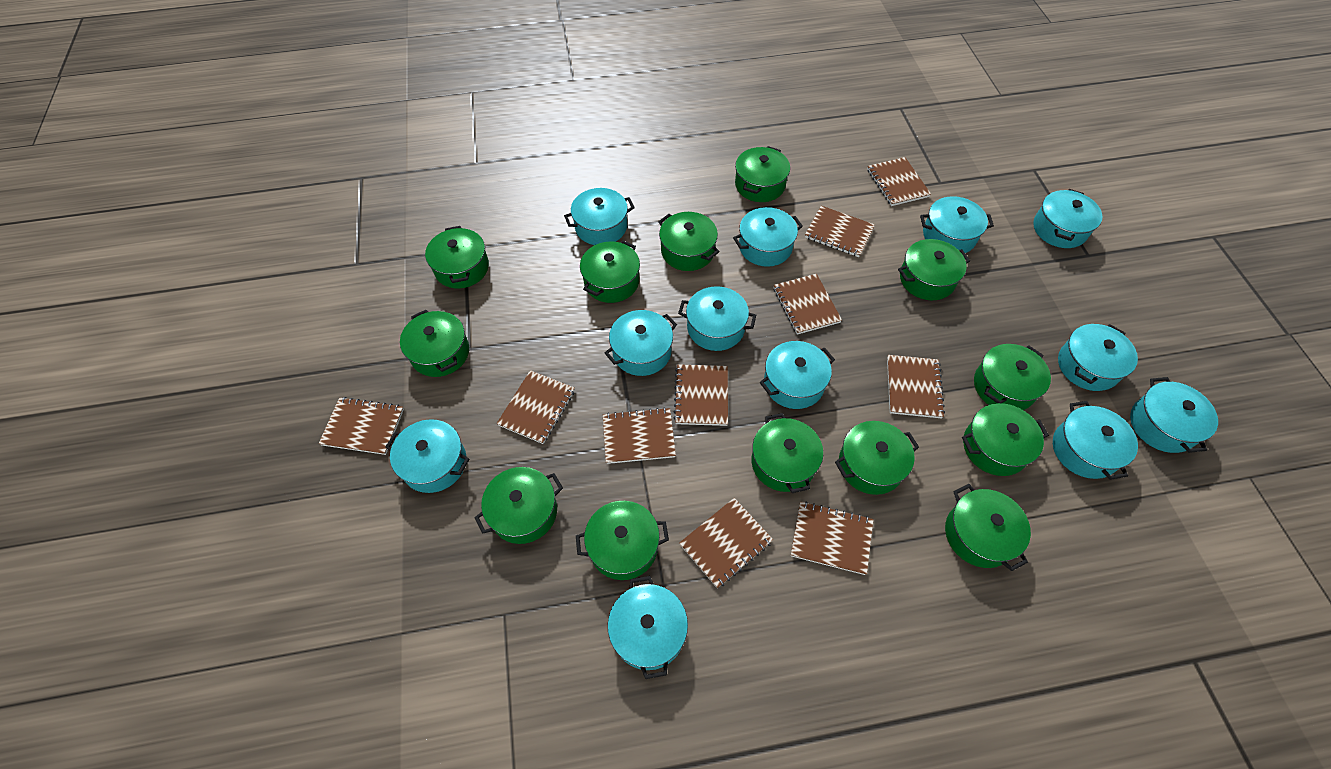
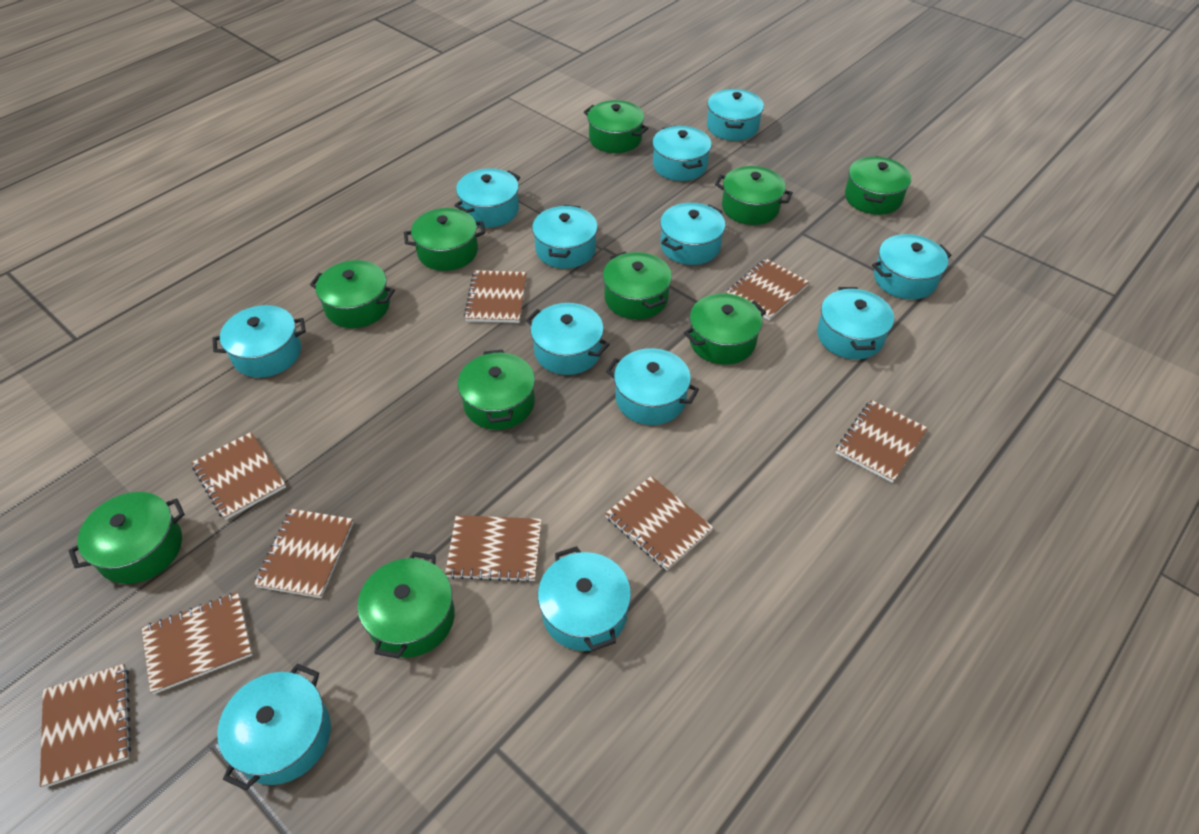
brown notebook: 10 -> 9
green pot: 13 -> 10

